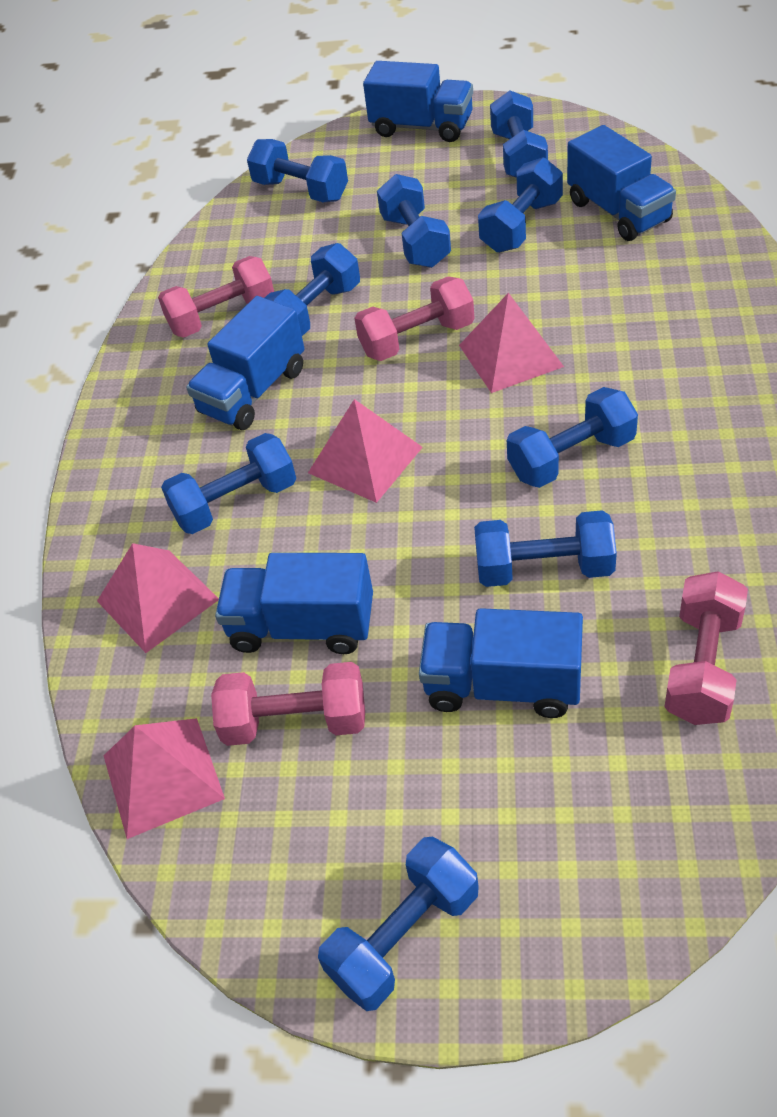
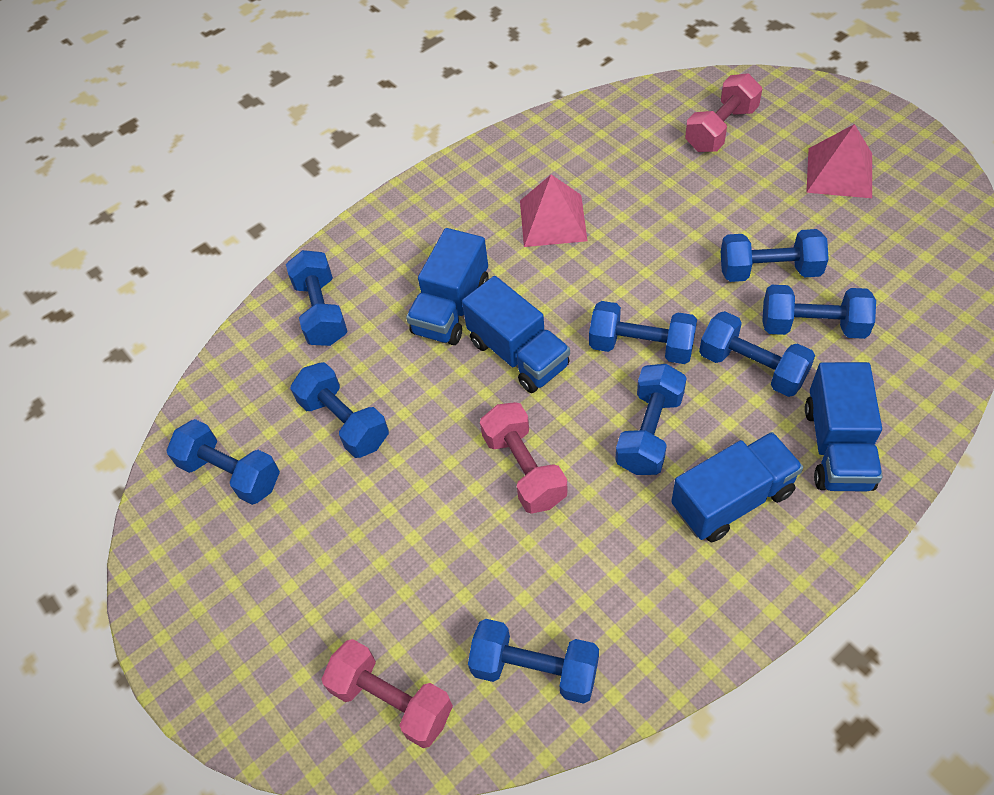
blue truck: 5 -> 4
pink dumbbell: 4 -> 3
pink pyramid: 4 -> 2

